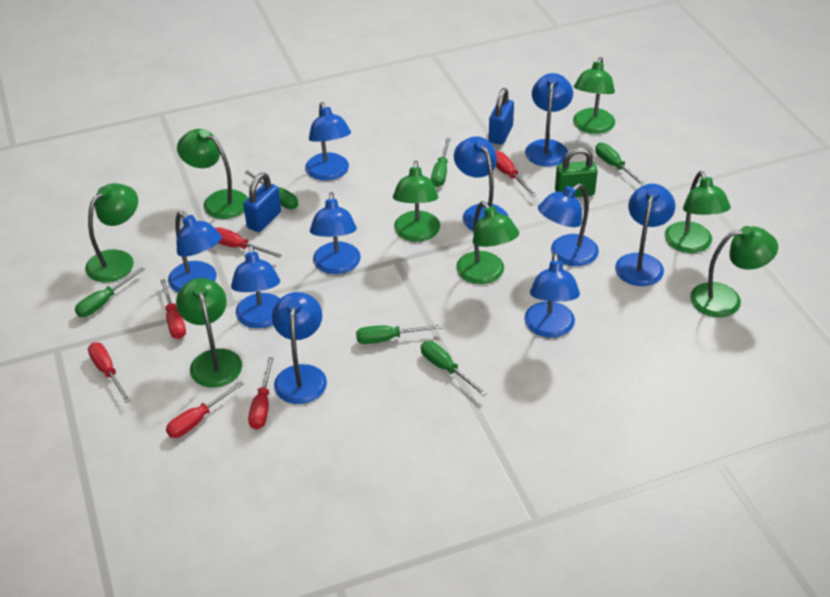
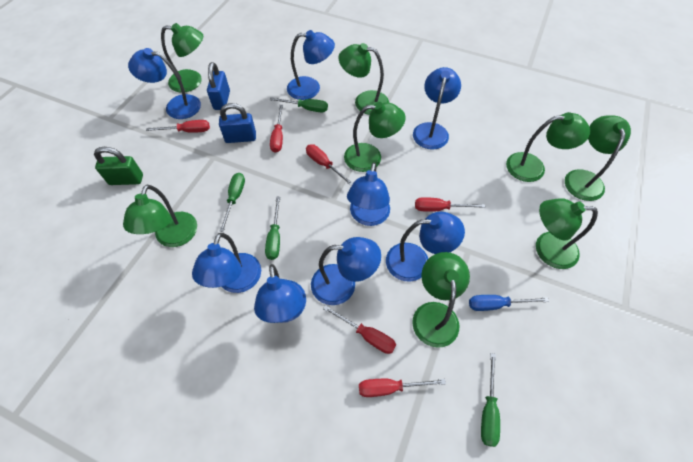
blue lamp: 10 -> 8
blue screwdriver: 0 -> 1
green screwdriver: 6 -> 4

